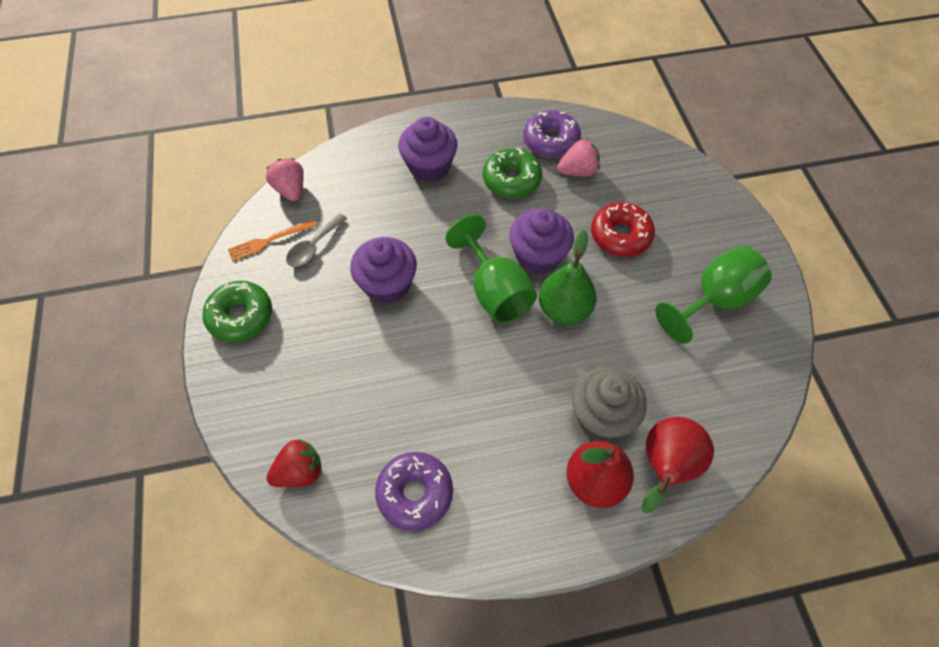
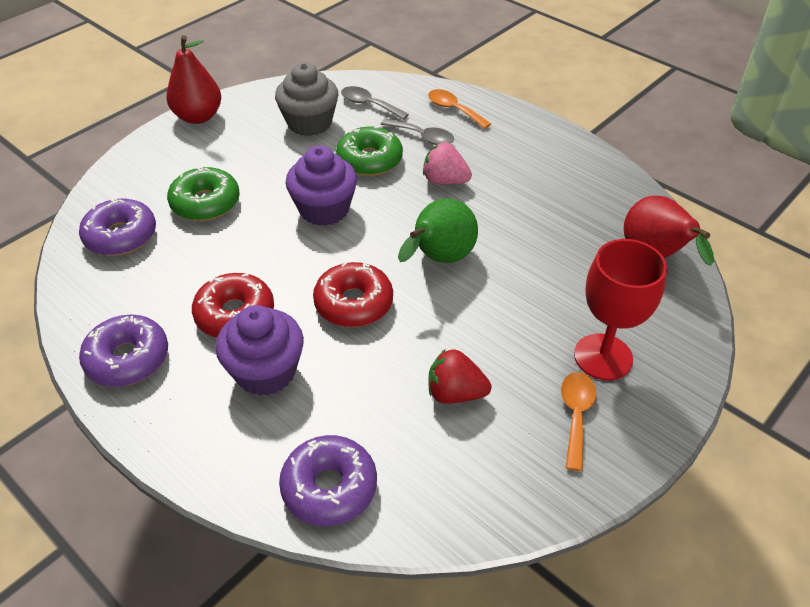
green goblet: 2 -> 0
grey spoon: 1 -> 2
orange fork: 1 -> 0
orange spoon: 0 -> 2
pink strawberry: 2 -> 1
purple cupcake: 3 -> 2
purple donut: 2 -> 3
red donut: 1 -> 2
red goblet: 0 -> 1

